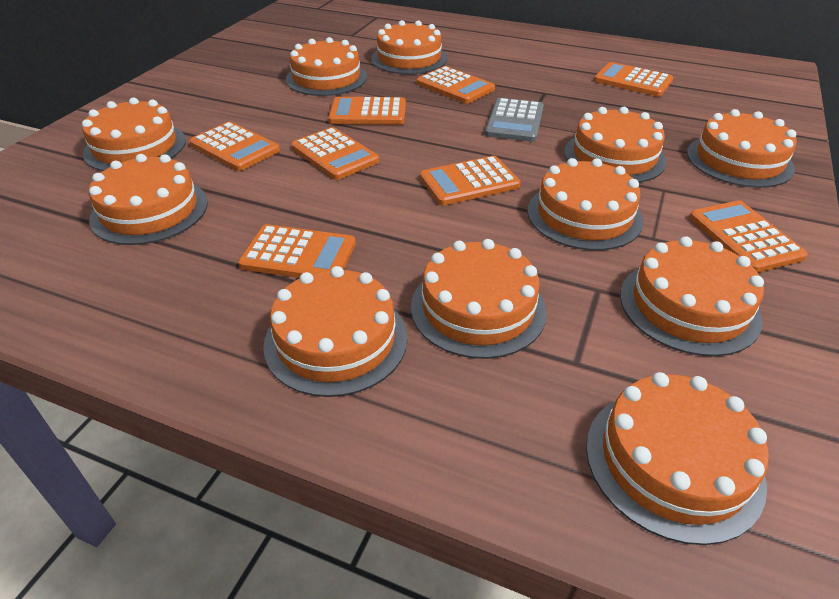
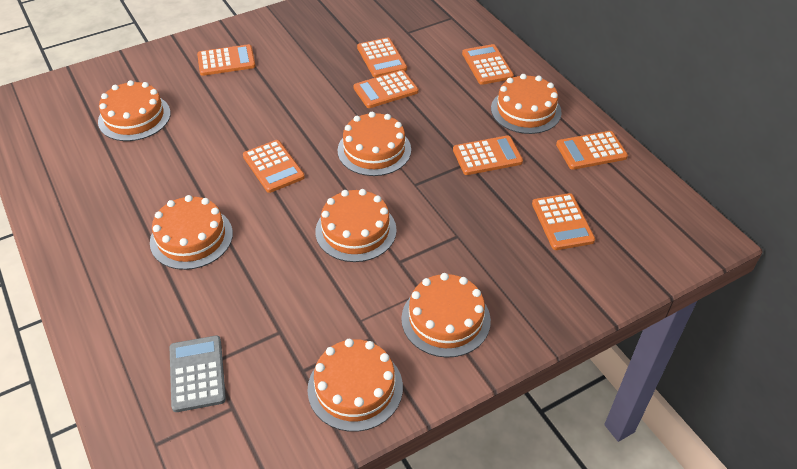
orange cake: 11 -> 7

